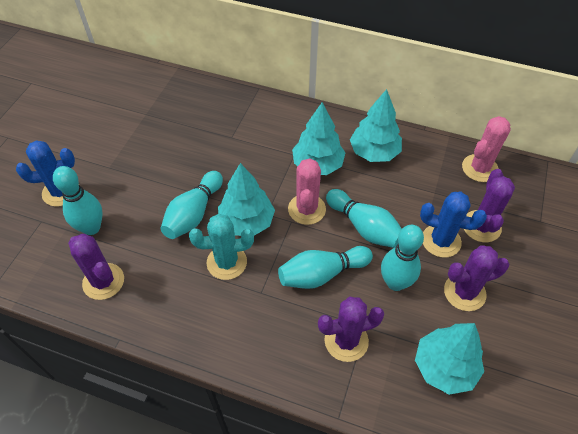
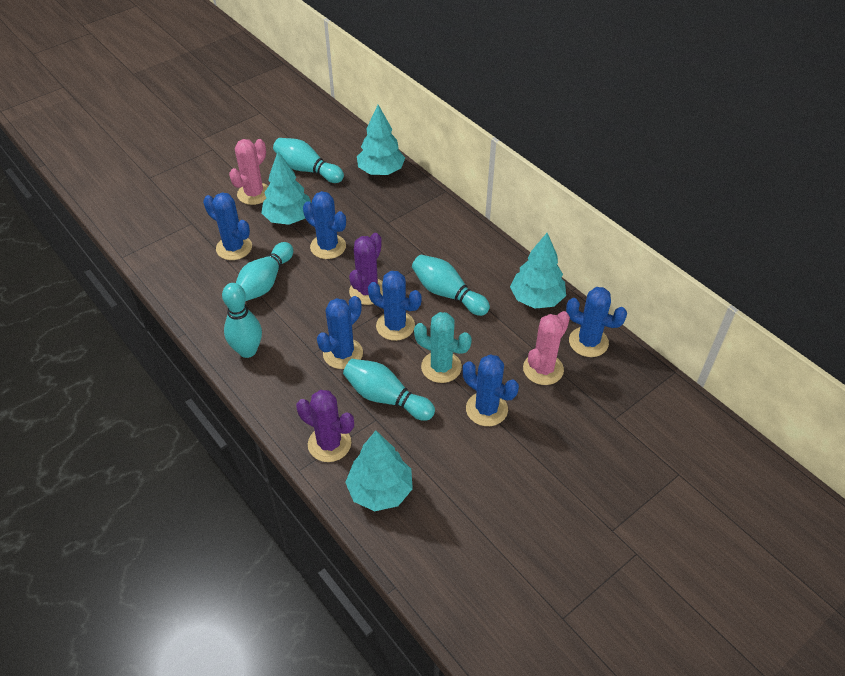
blue cactus: 2 -> 6
purple cactus: 4 -> 2

